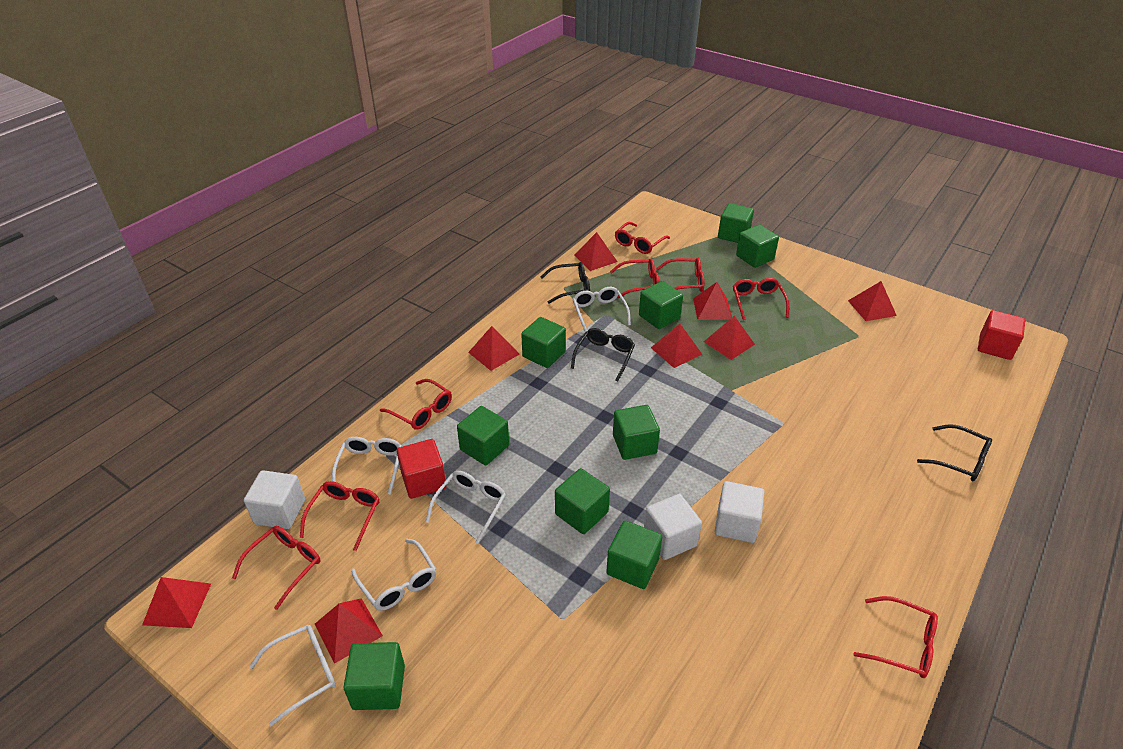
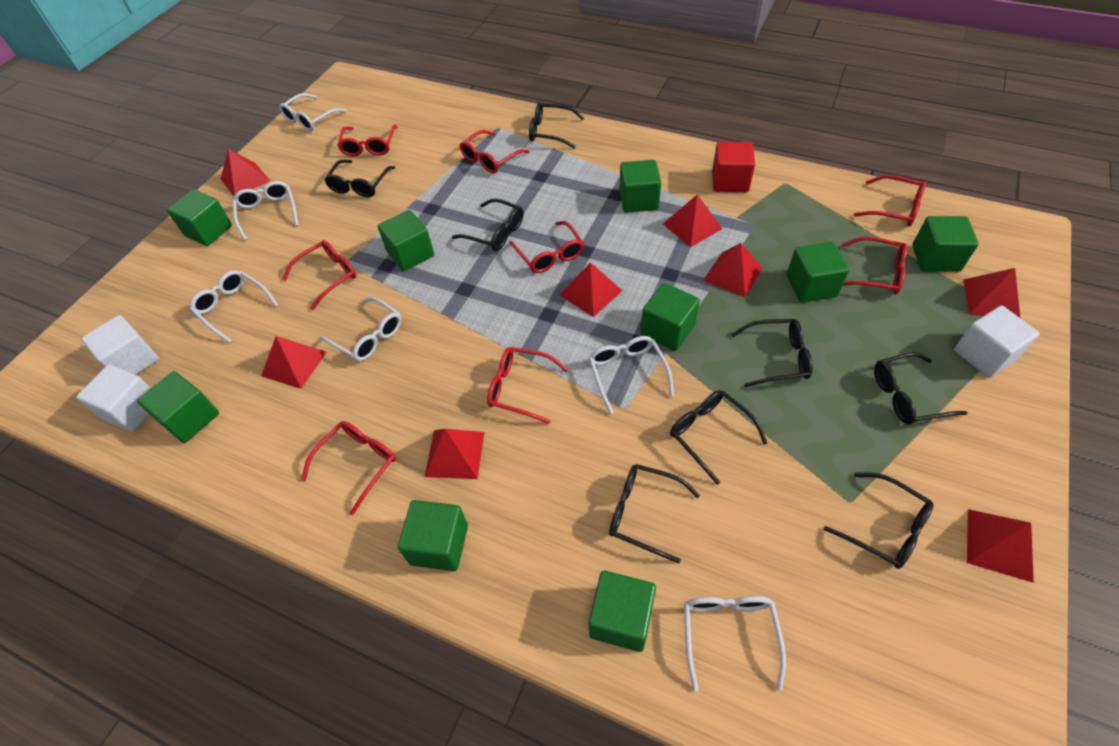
black glasses: 3 -> 8
red cube: 2 -> 1
white glasses: 5 -> 6

